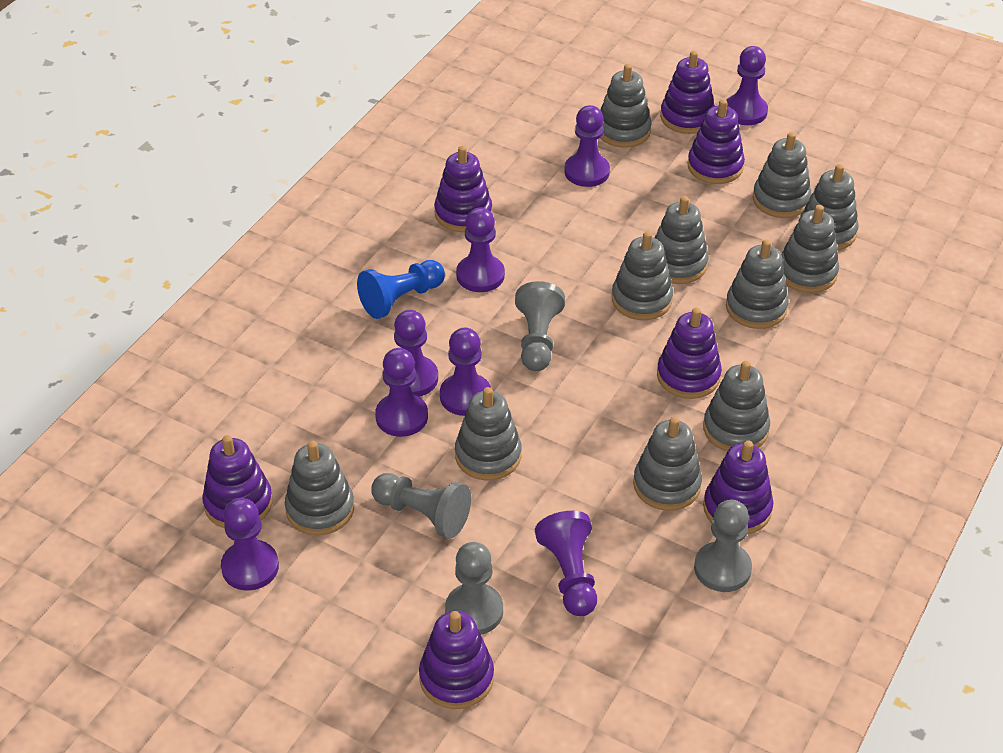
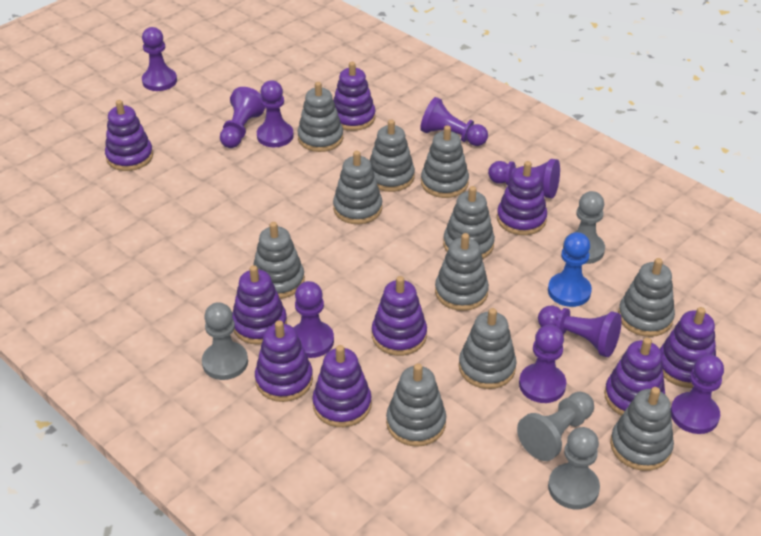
purple pawn: 8 -> 9
purple stacking toy: 7 -> 9

